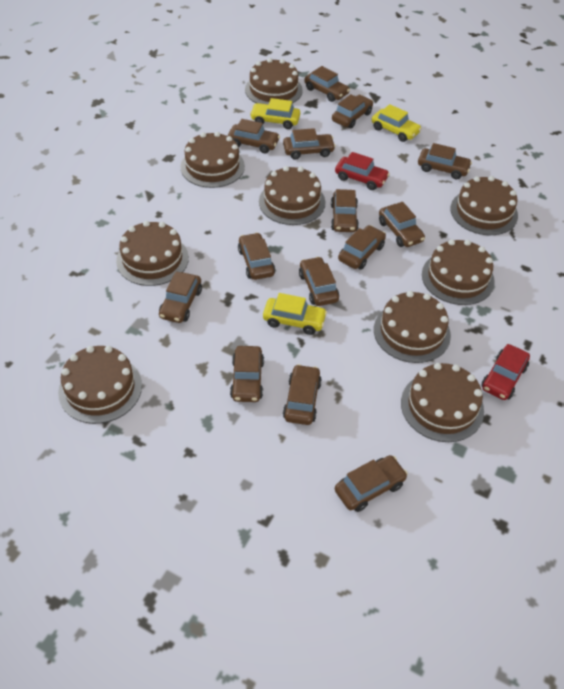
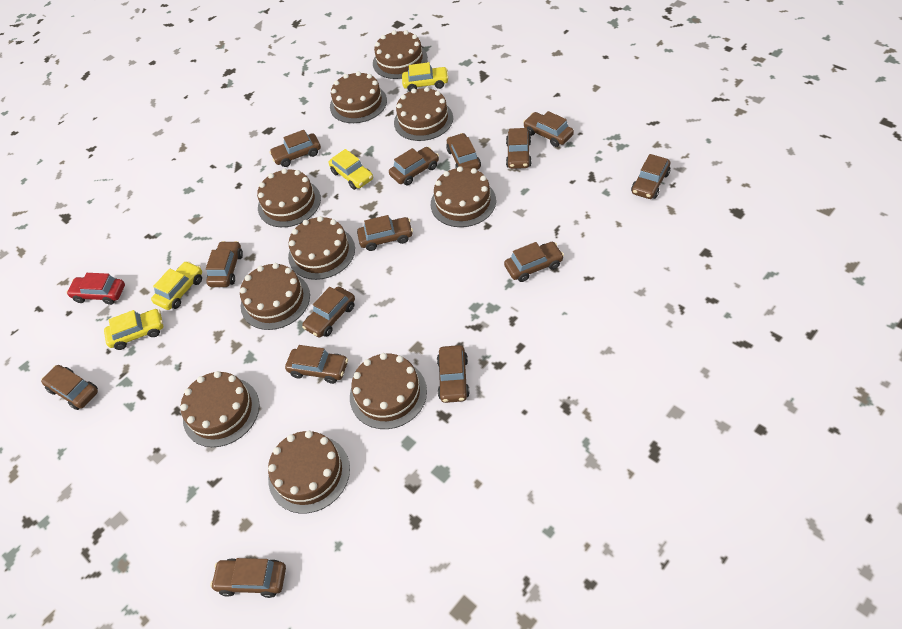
brown cake: 9 -> 10
red car: 2 -> 1
yellow car: 3 -> 4

